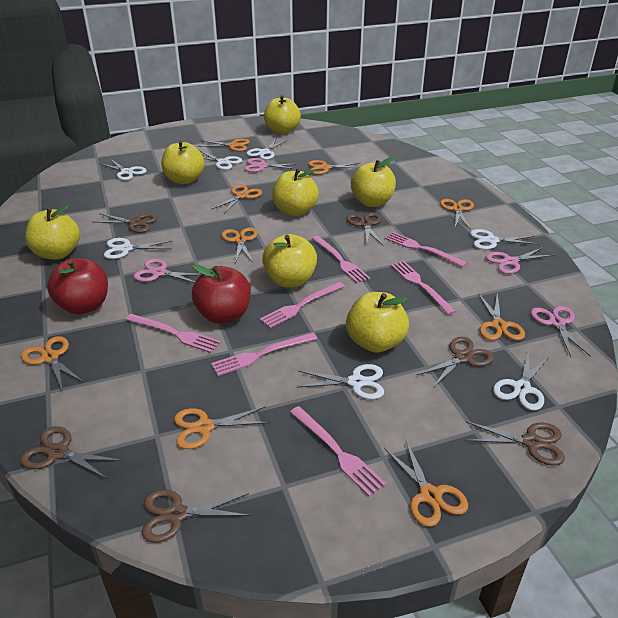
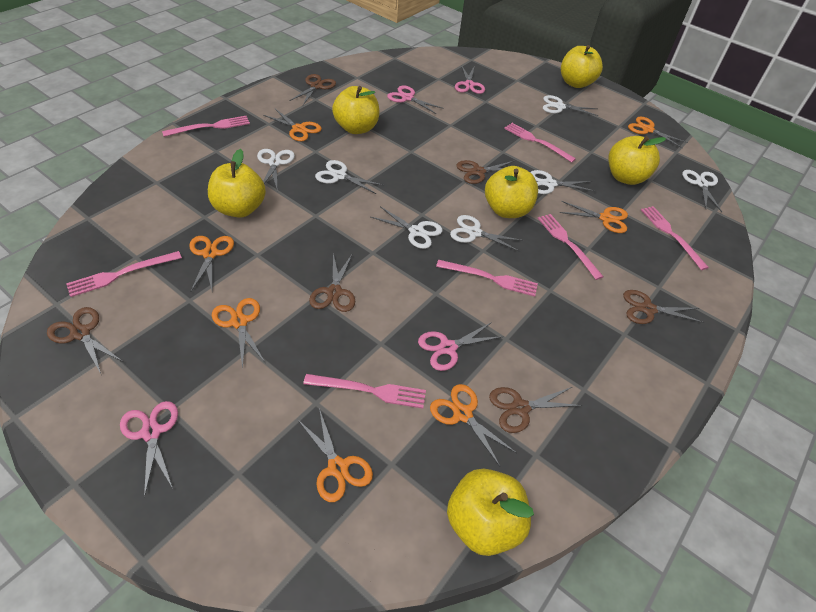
orange scissors: 9 -> 7
red apple: 2 -> 0
yellow apple: 7 -> 6

